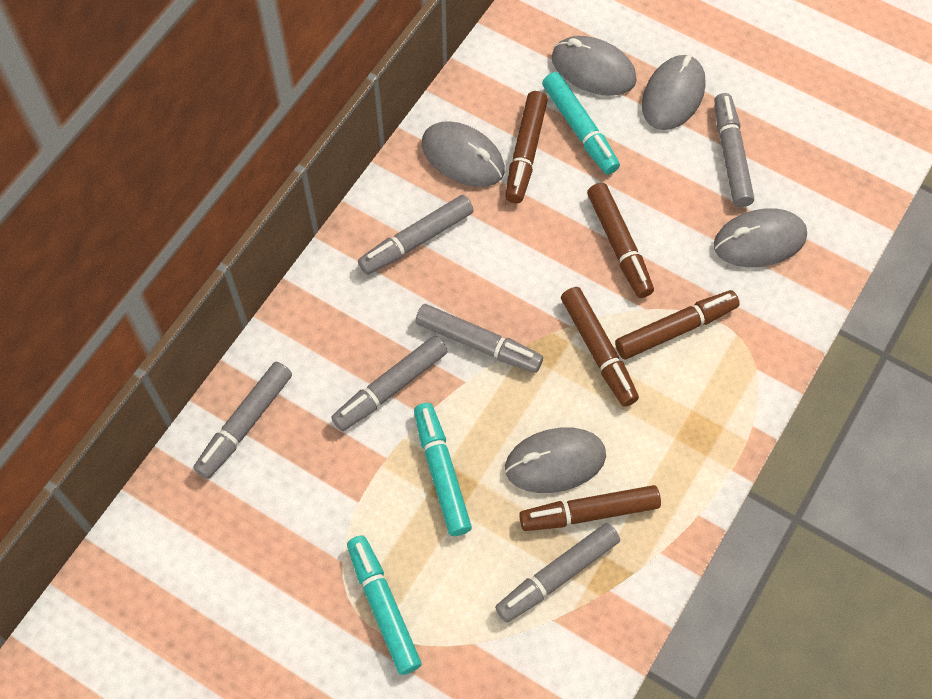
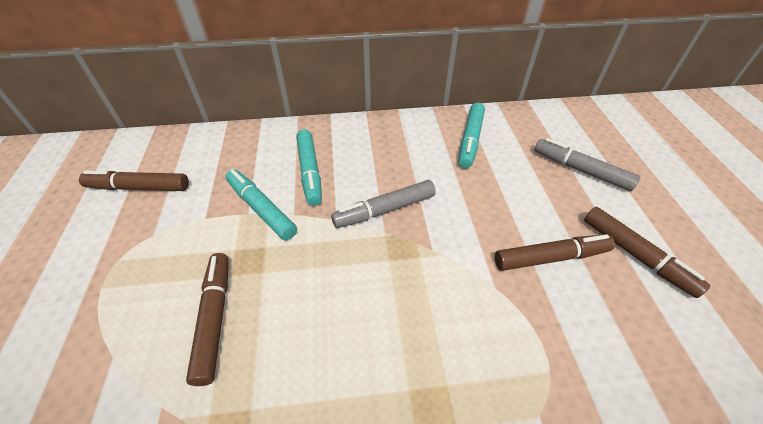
brown marker: 5 -> 4
grey marker: 6 -> 2
grey mouse: 5 -> 0

